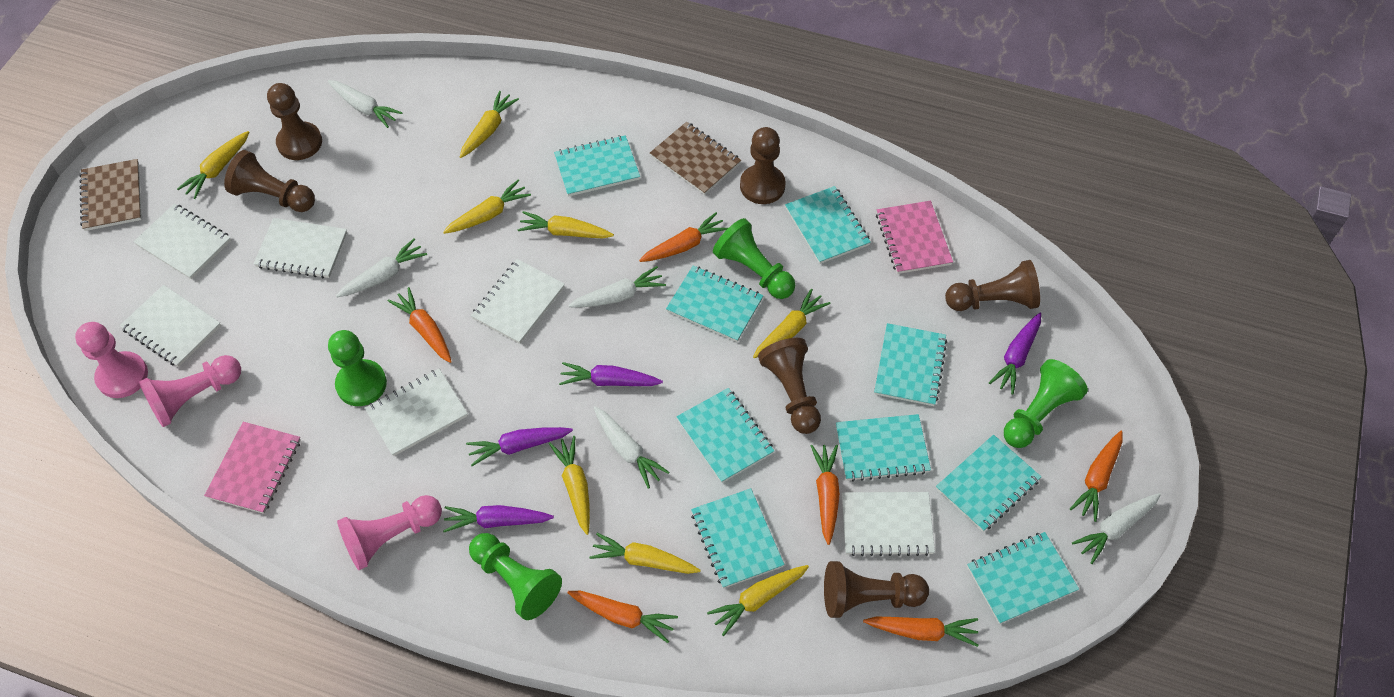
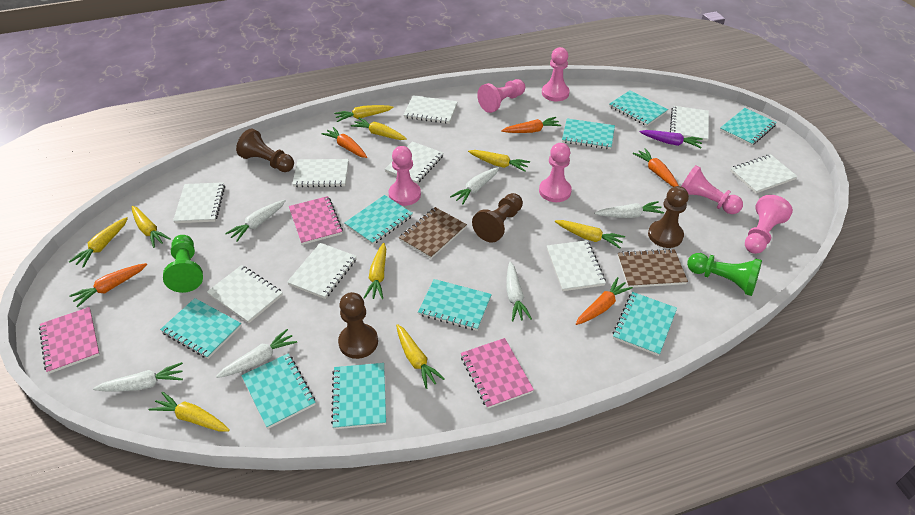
brown pawn: 6 -> 4
green pawn: 4 -> 2
orange carrot: 6 -> 5
pink notebook: 2 -> 3
pink pawn: 3 -> 6
purple carrot: 4 -> 1
white carrot: 5 -> 6
white notebook: 6 -> 9
yellow carrot: 8 -> 9

